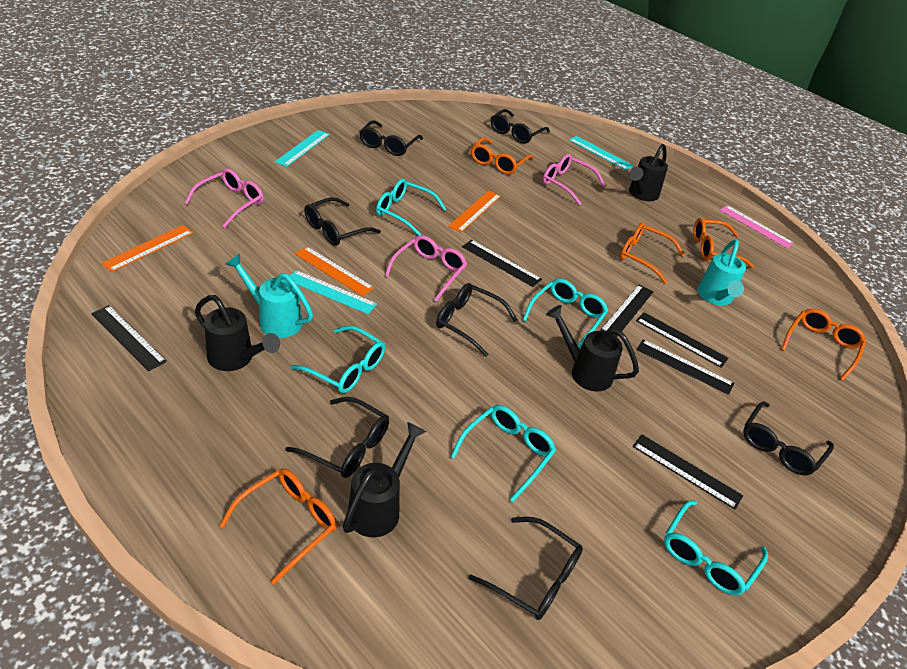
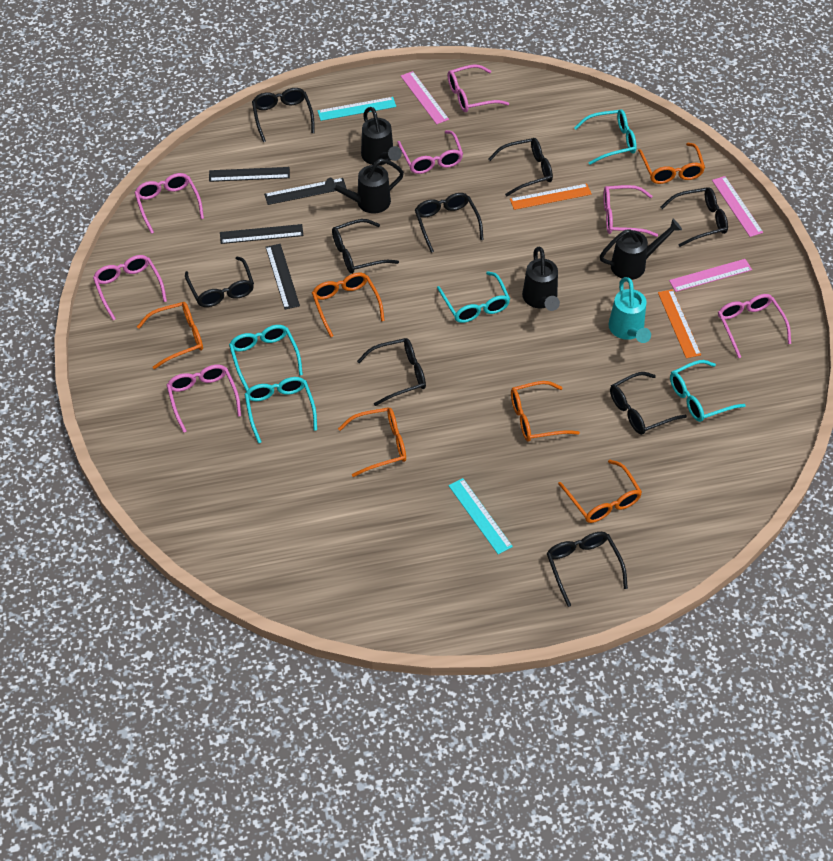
black glasses: 7 -> 9
black ruler: 6 -> 4
orange glasses: 5 -> 6
orange ruler: 3 -> 2
pink glasses: 3 -> 7
pink ruler: 1 -> 3
turquoise ruler: 3 -> 2
turquoise watering can: 2 -> 1

